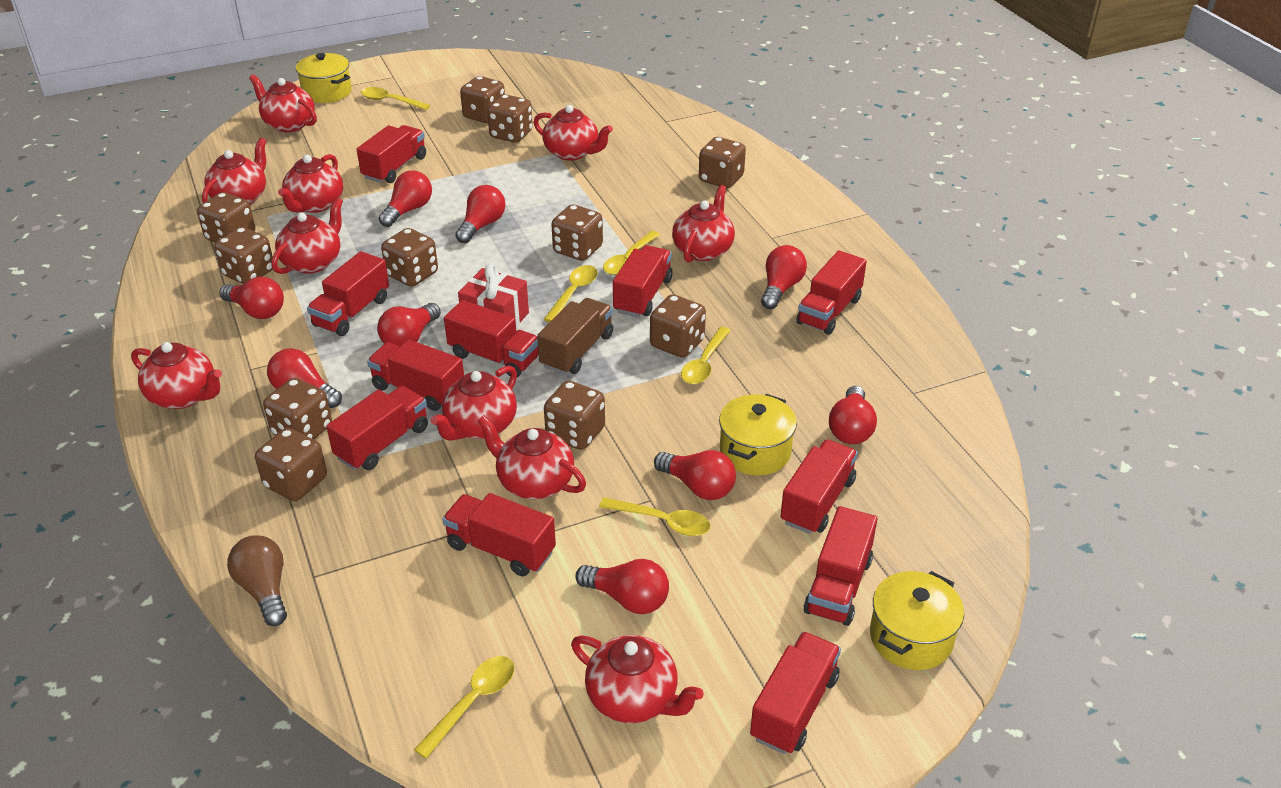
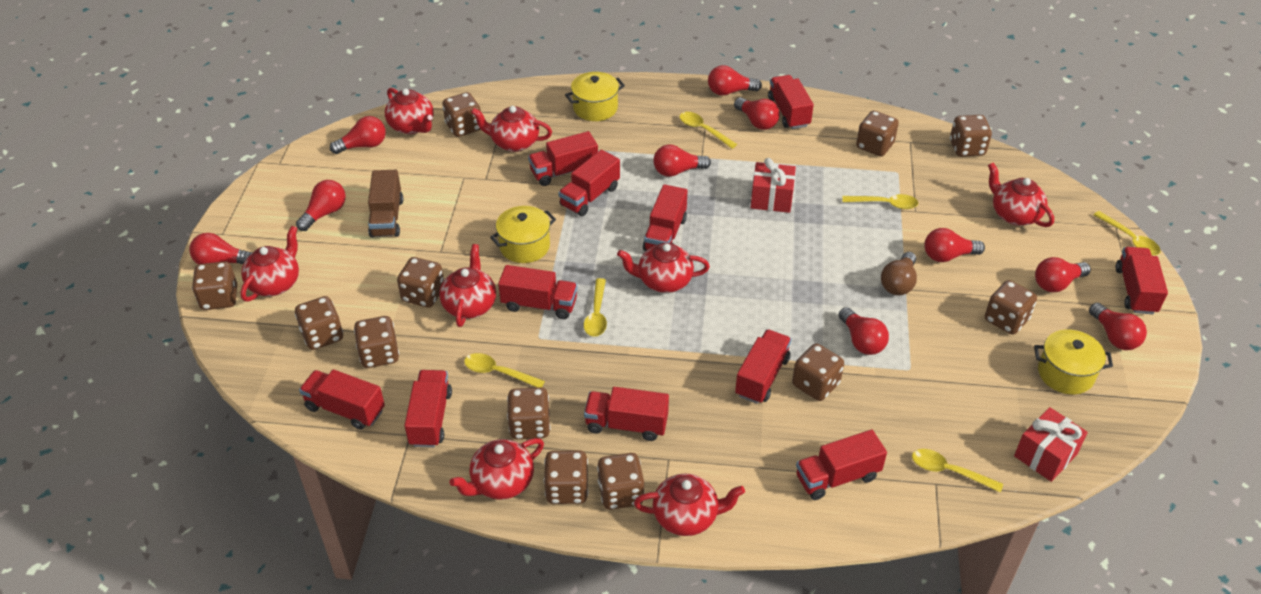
brown dice: 11 -> 12
red gift: 1 -> 2
red light bulb: 9 -> 10
red teapot: 10 -> 8

